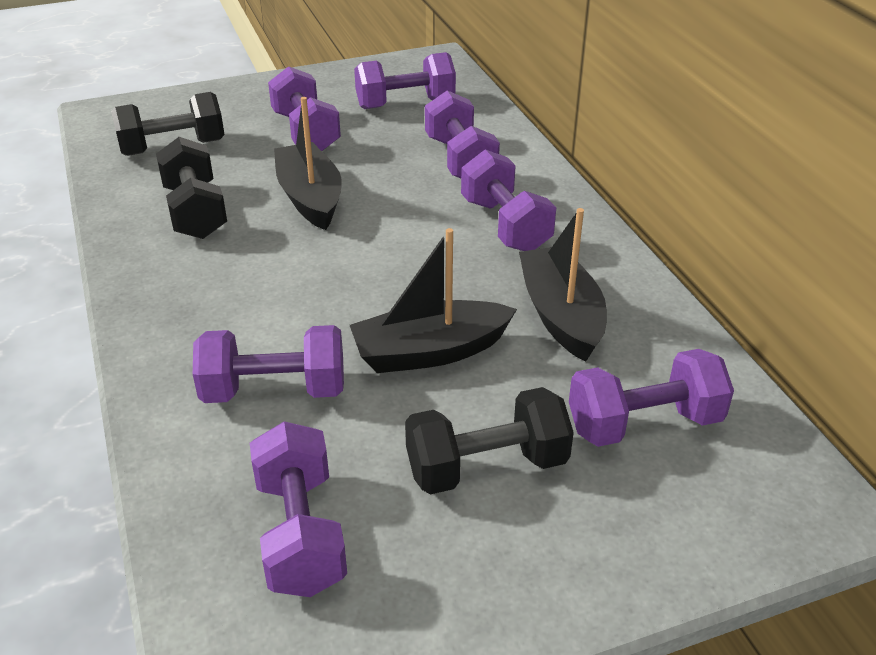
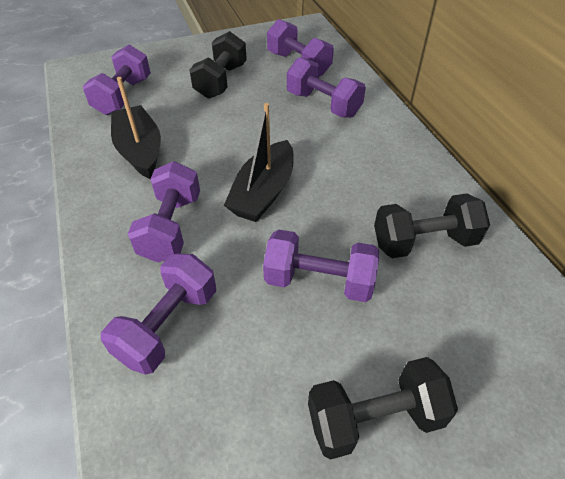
black boat: 3 -> 2
purple dumbbell: 7 -> 6

